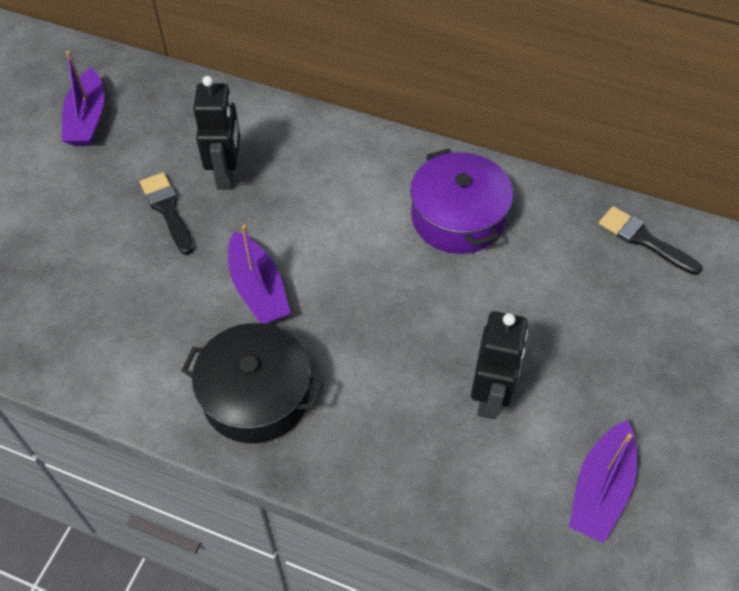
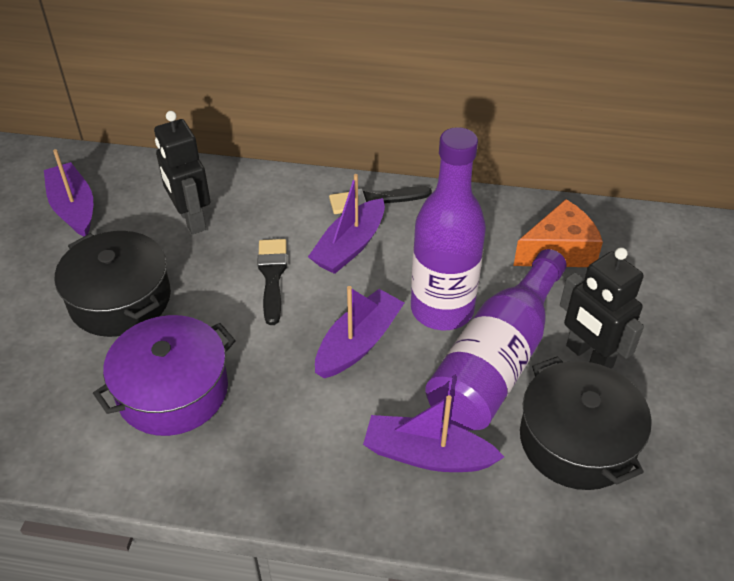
black pot: 1 -> 2
orange cheese: 0 -> 1
purple boat: 3 -> 4
purple bottle: 0 -> 2

